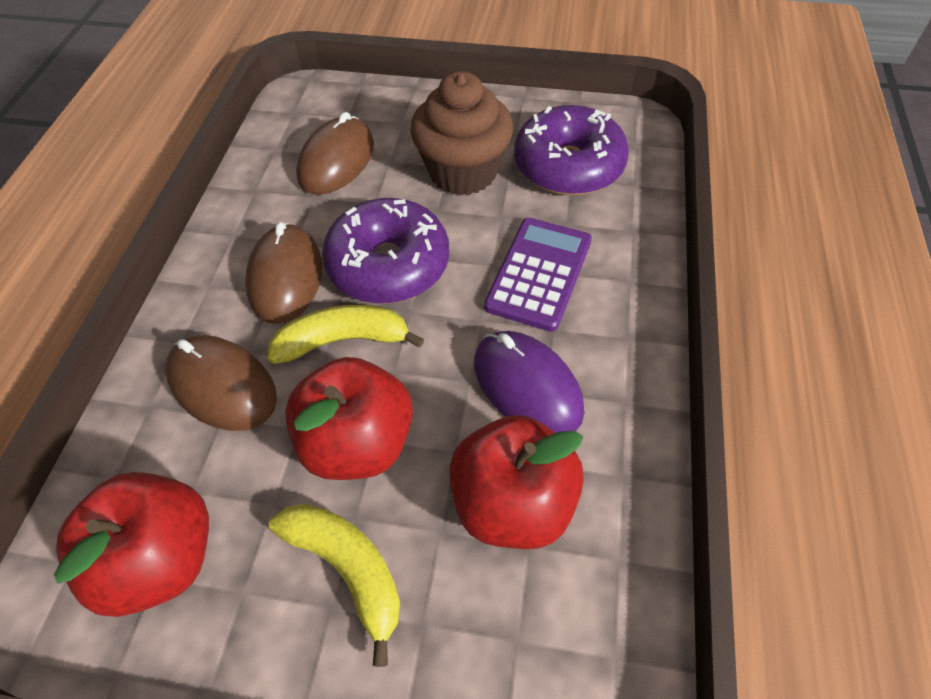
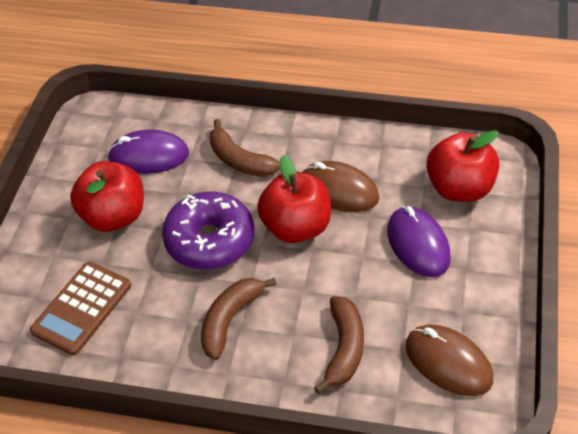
brown banana: 0 -> 3
brown calculator: 0 -> 1
brown cupcake: 1 -> 0
brown mouse: 3 -> 2
purple calculator: 1 -> 0
purple donut: 2 -> 1
purple mouse: 1 -> 2
yellow banana: 2 -> 0

